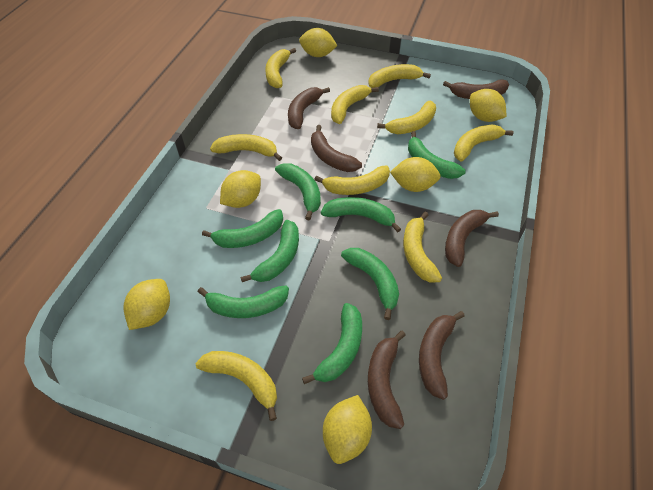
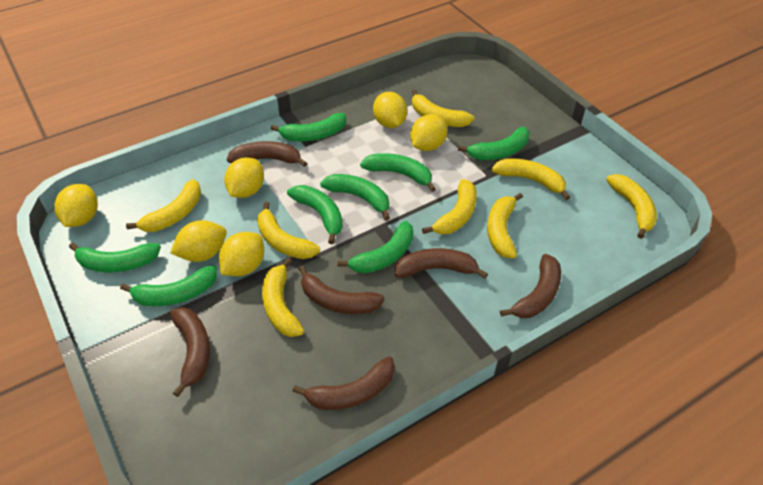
yellow banana: 9 -> 8

